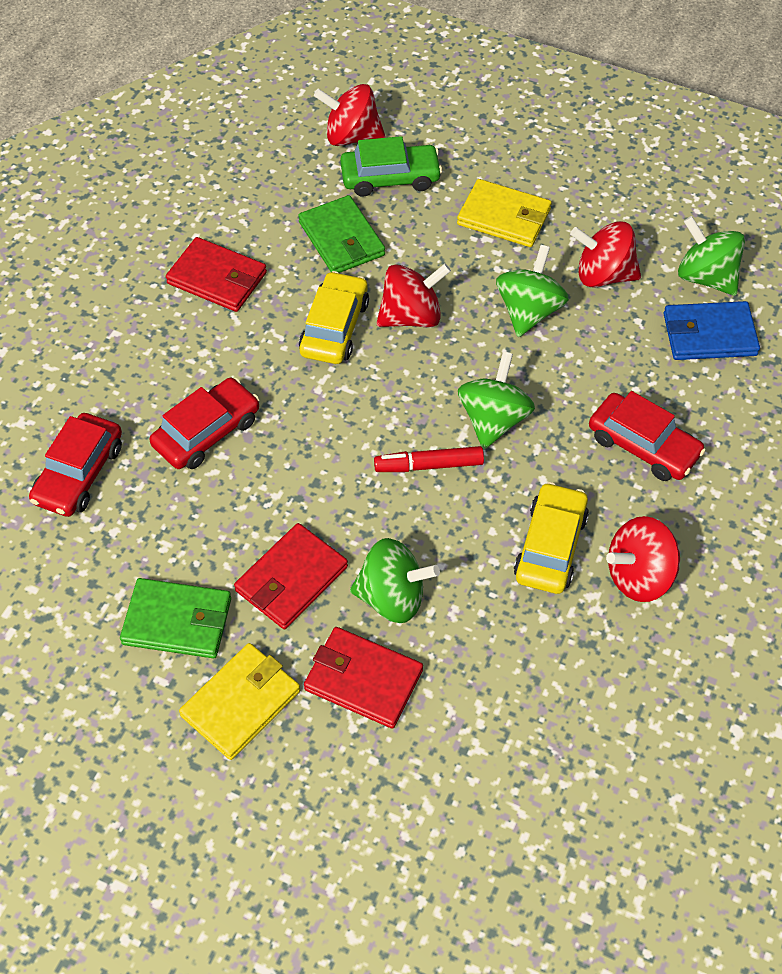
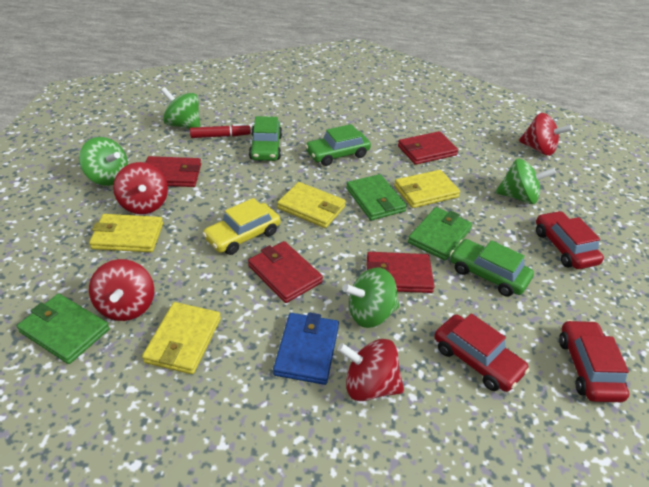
green car: 1 -> 3
green wallet: 2 -> 3
red wallet: 3 -> 4
yellow car: 2 -> 1
yellow wallet: 2 -> 4

